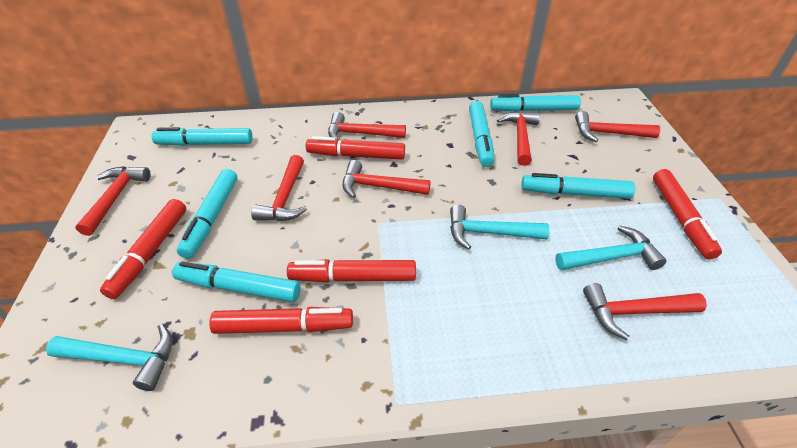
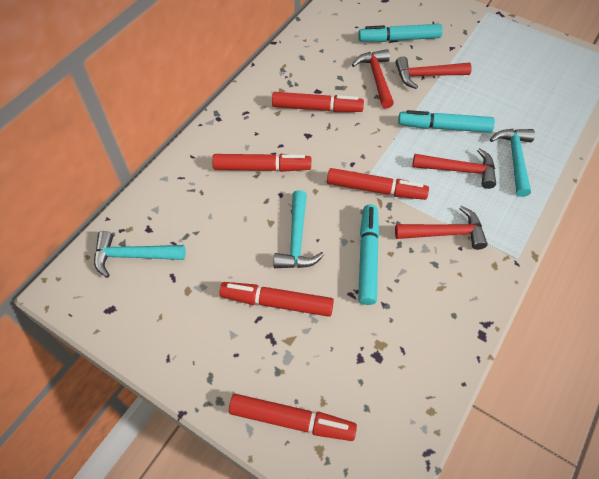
red hammer: 7 -> 4
turquoise marker: 6 -> 3

